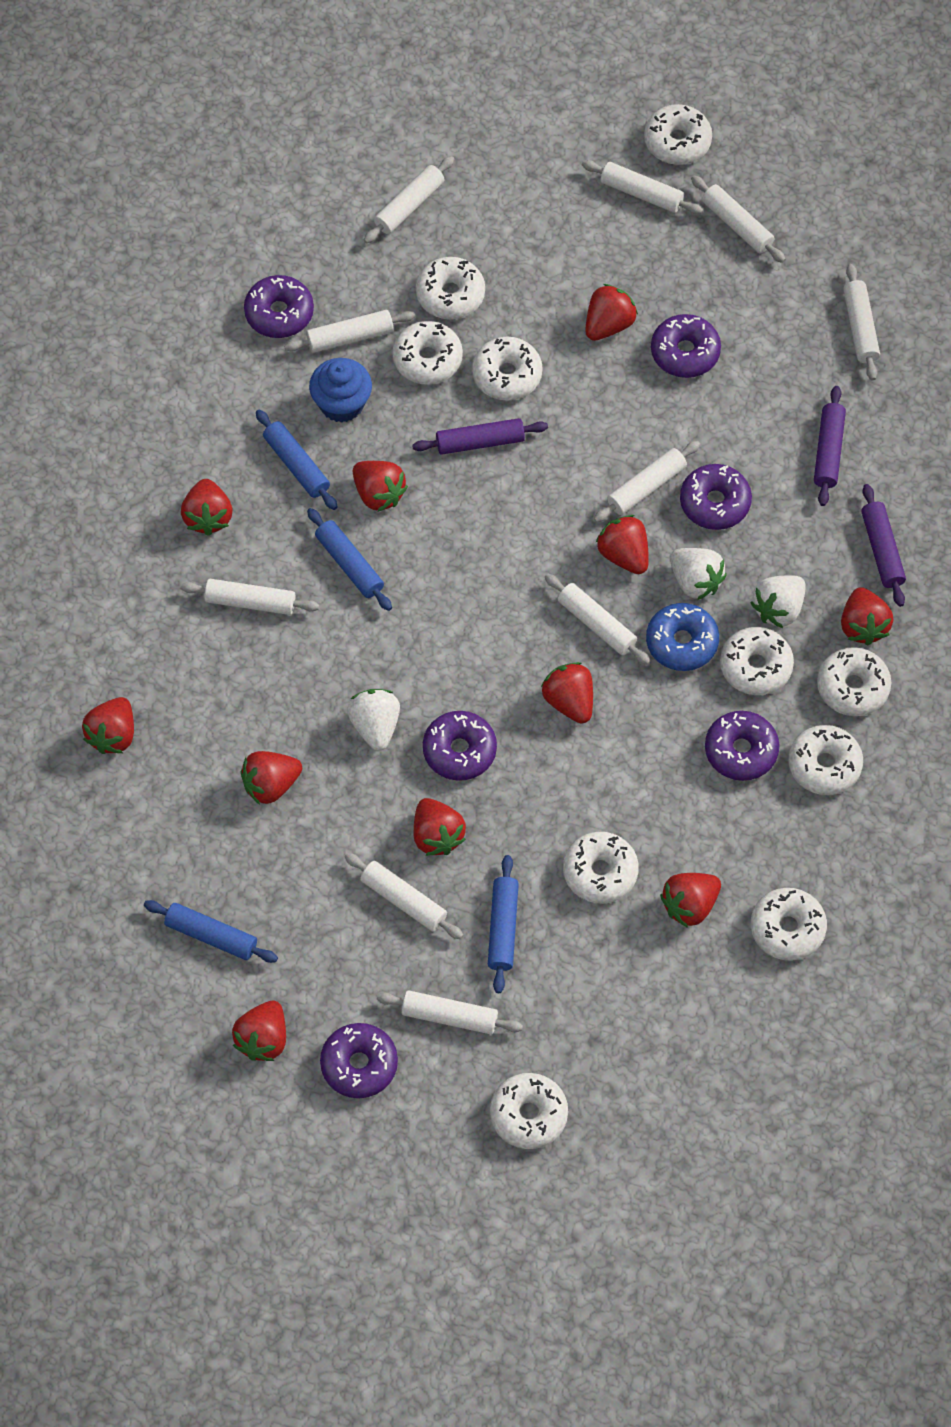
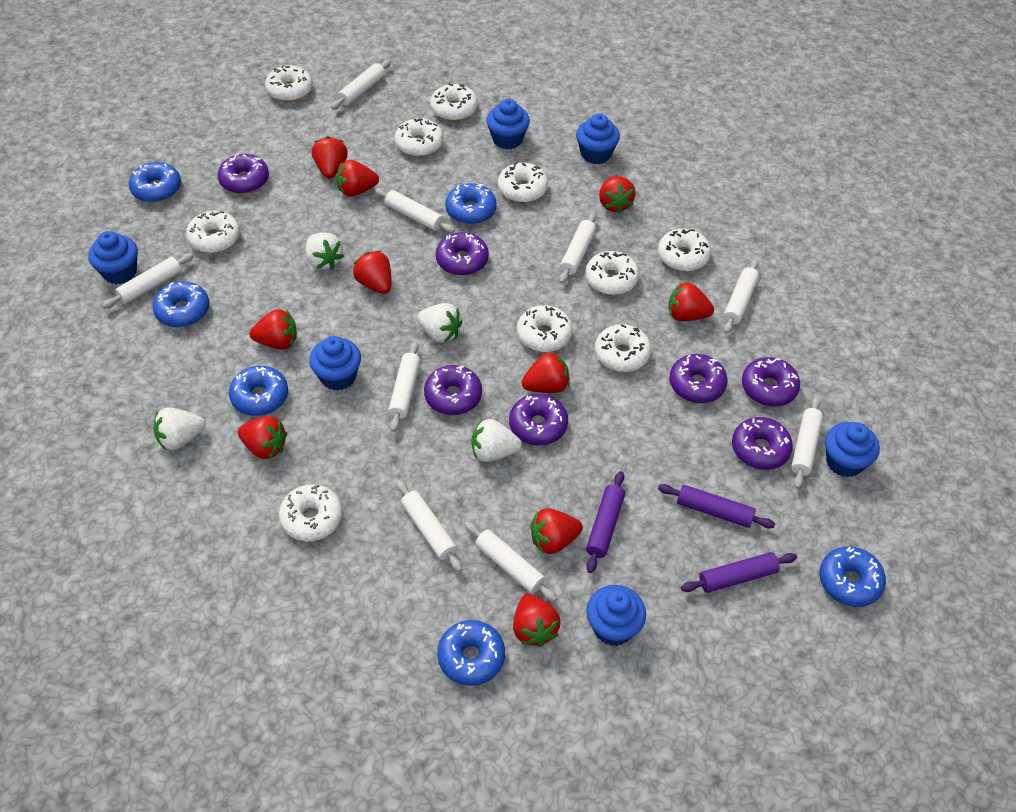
blue cupcake: 1 -> 6
blue donut: 1 -> 6
blue rolling pin: 4 -> 0
purple donut: 6 -> 7
red strawberry: 11 -> 10
white rolling pin: 10 -> 9
white strawberry: 3 -> 4

